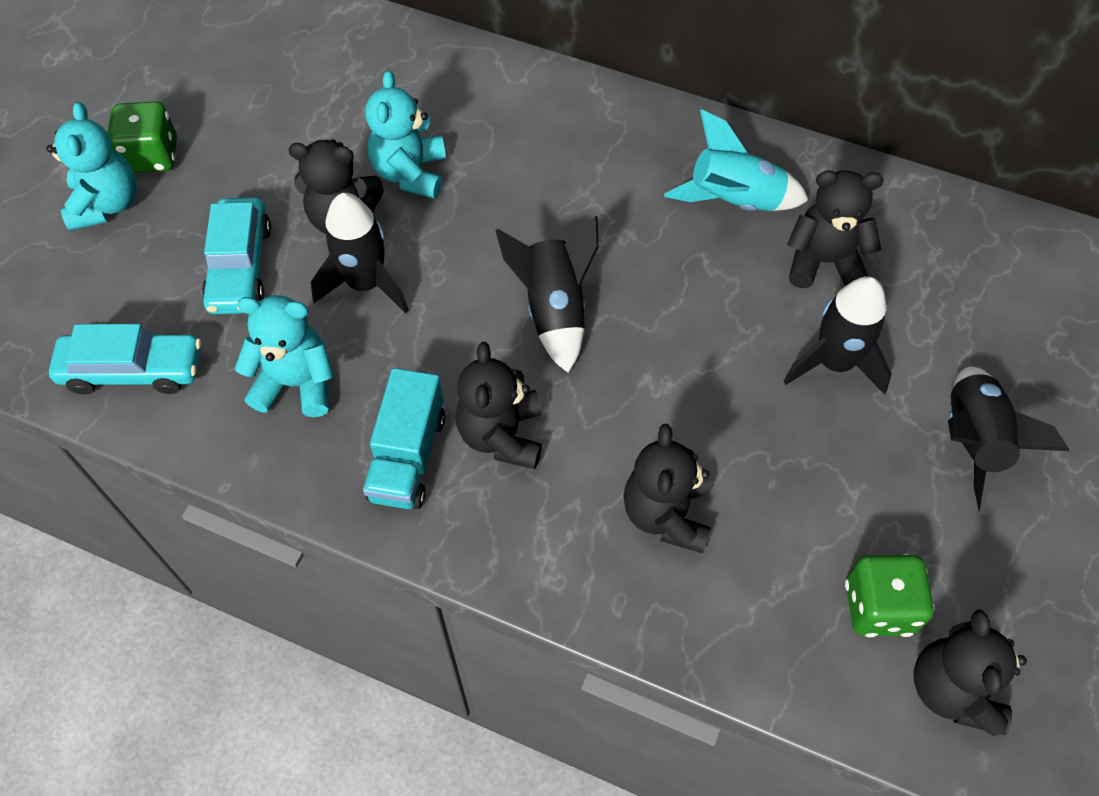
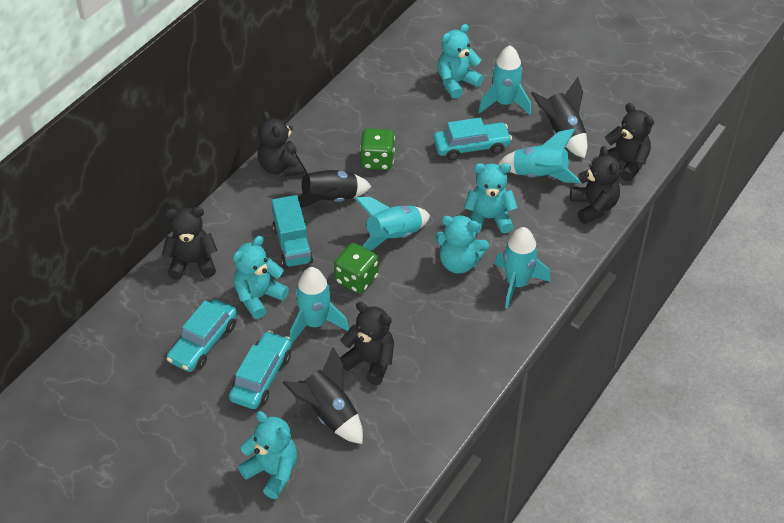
black rocket: 4 -> 3
turquoise car: 2 -> 3
turquoise rocket: 1 -> 5
turquoise teddy bear: 3 -> 5

